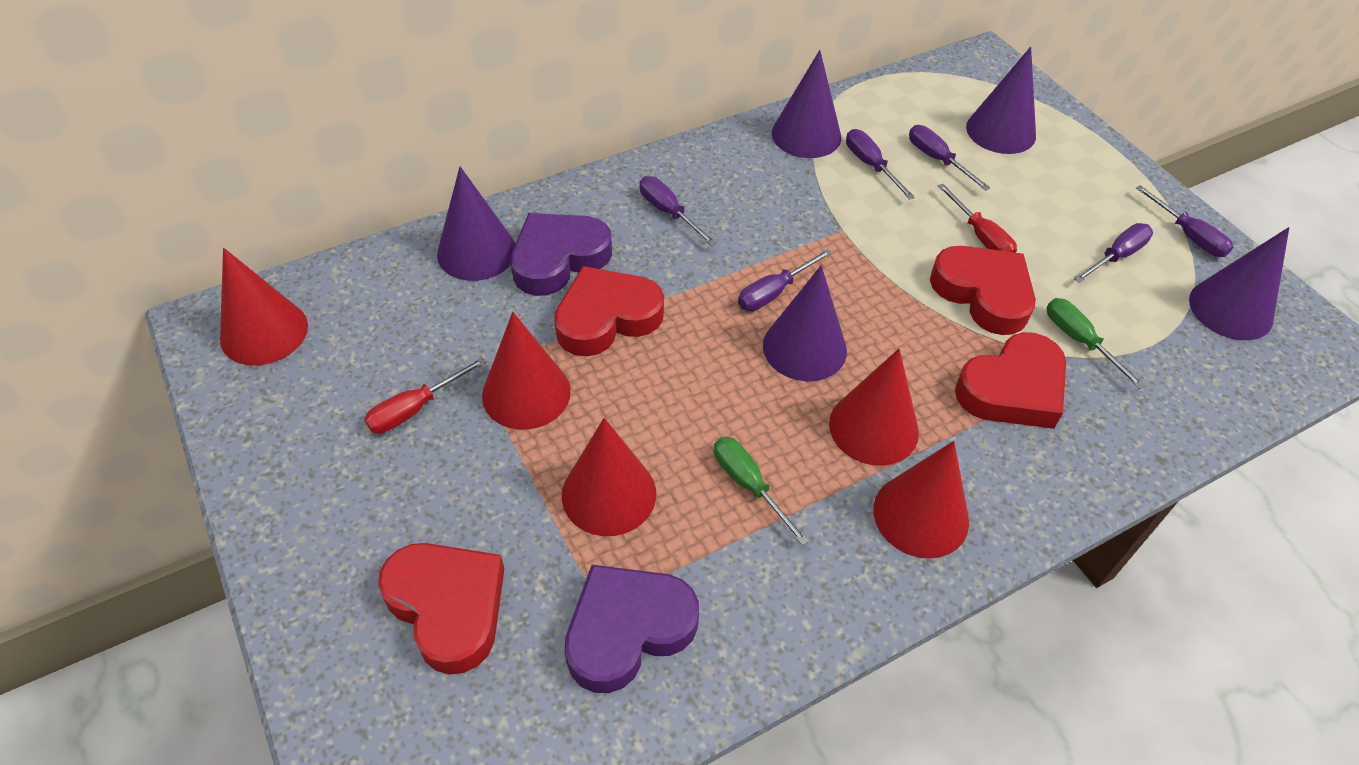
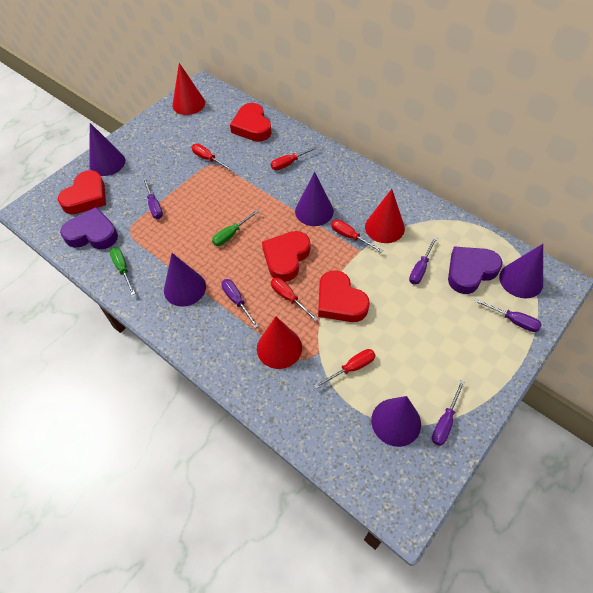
purple screwdriver: 6 -> 5
red cone: 5 -> 3
red screwdriver: 2 -> 5

